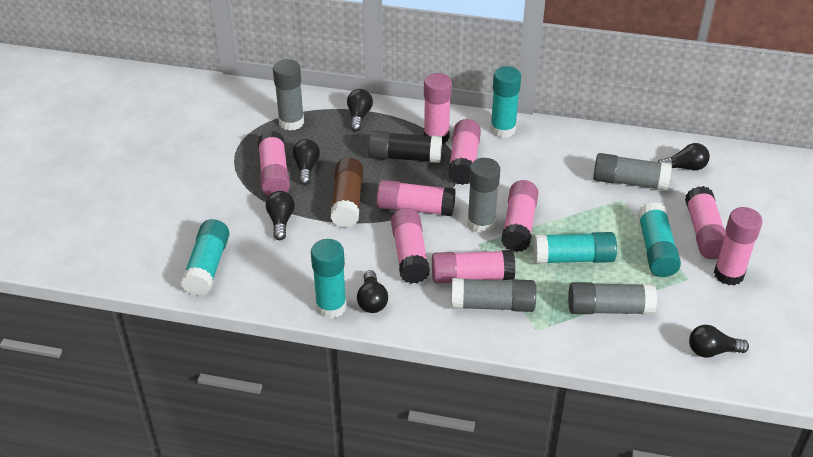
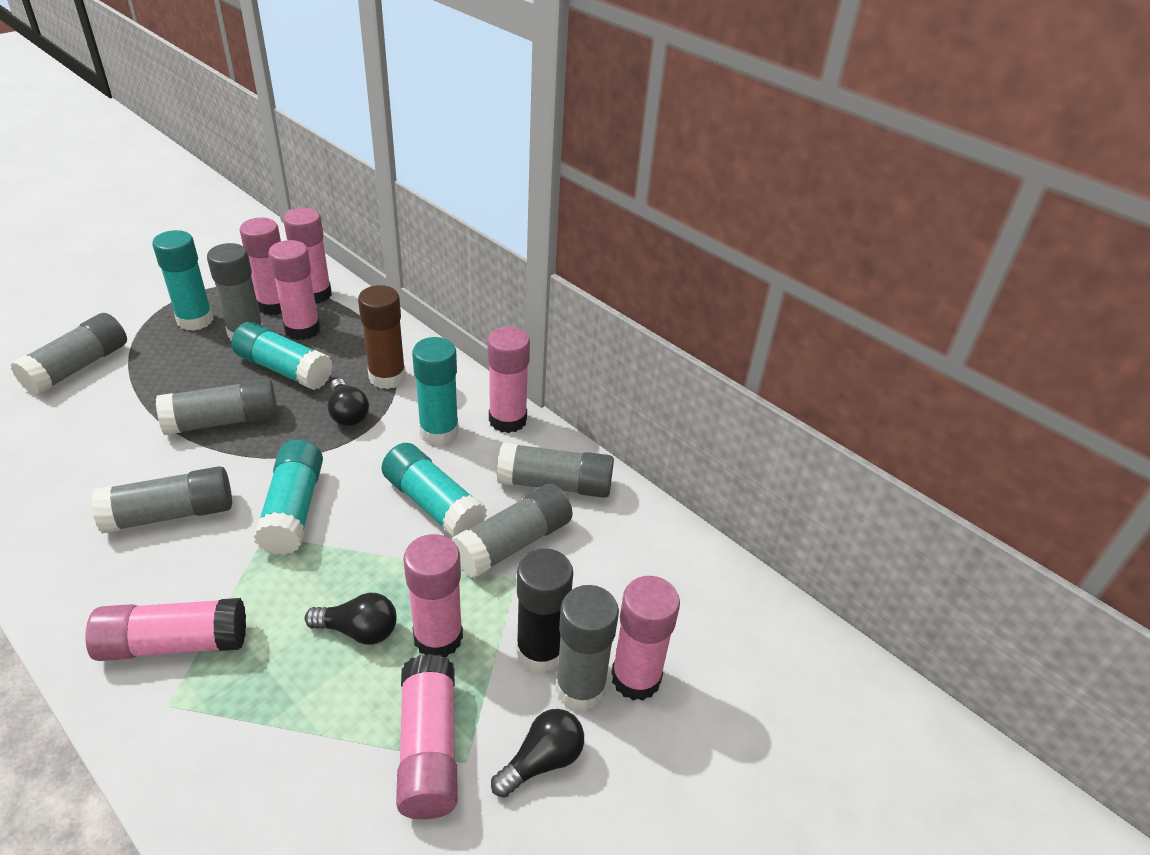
black light bulb: 6 -> 3
grey glue stick: 5 -> 7
pink glue stick: 9 -> 8

